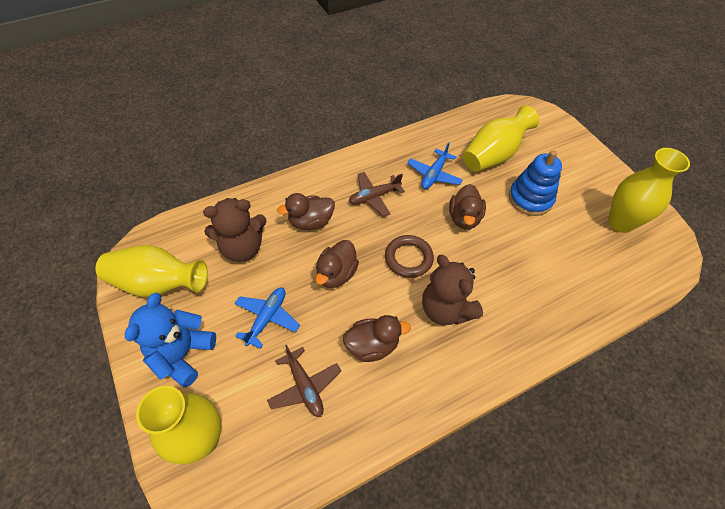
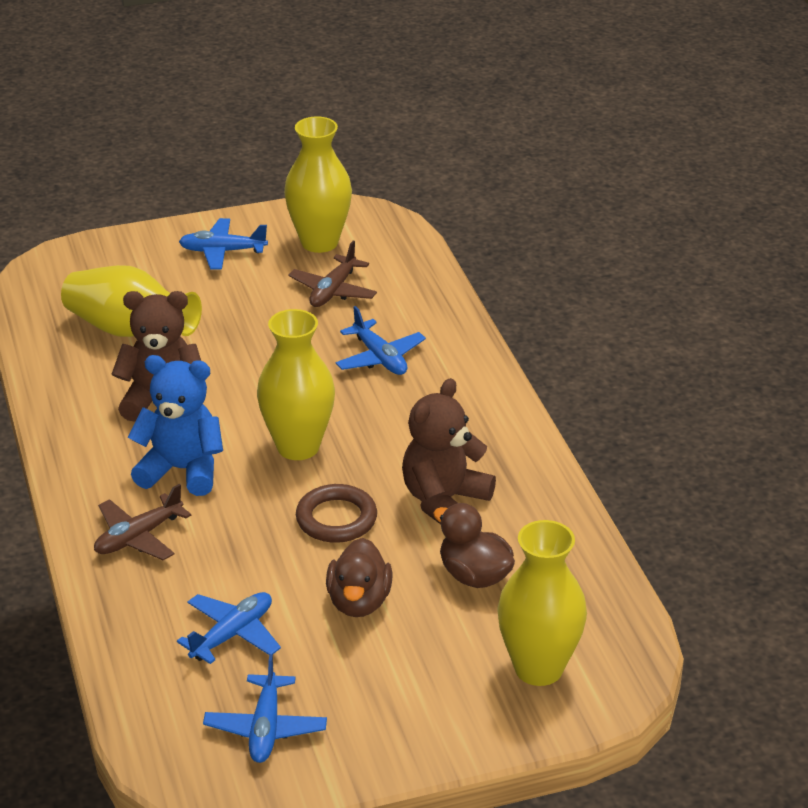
blue plane: 2 -> 4
blue stacking toy: 1 -> 0
brown duck: 4 -> 2

